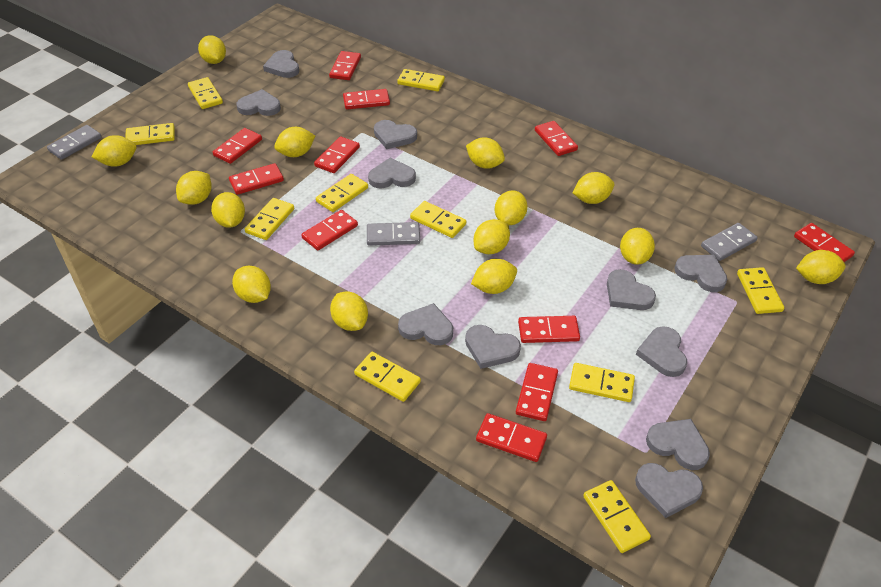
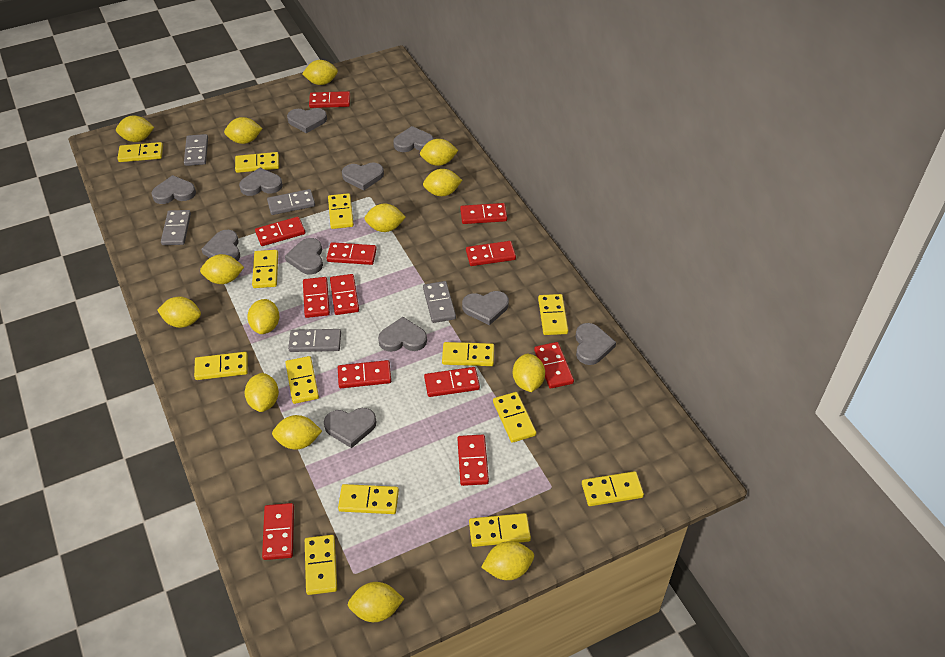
grey domino: 3 -> 5
red domino: 11 -> 12
yellow domino: 10 -> 13

